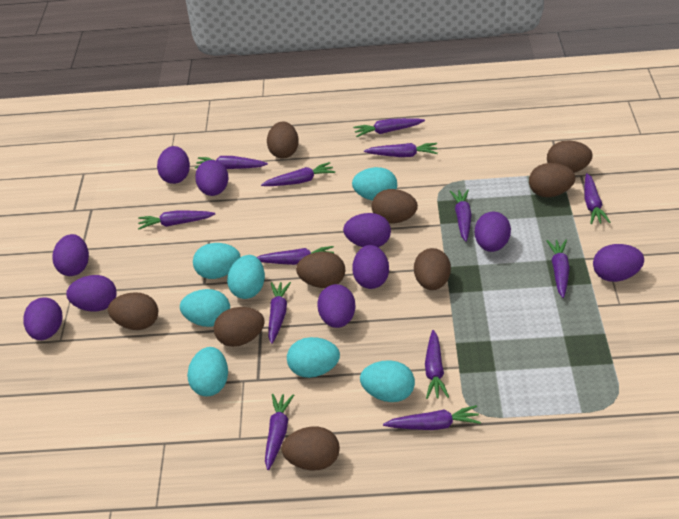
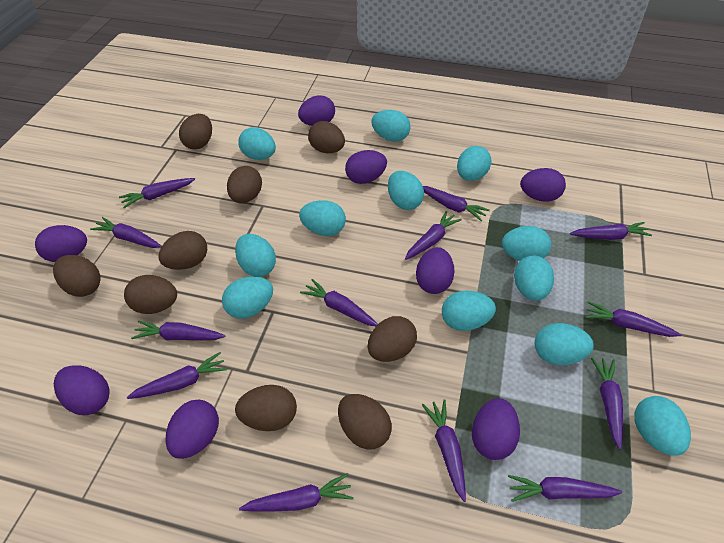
purple egg: 10 -> 8
turquoise egg: 7 -> 12

